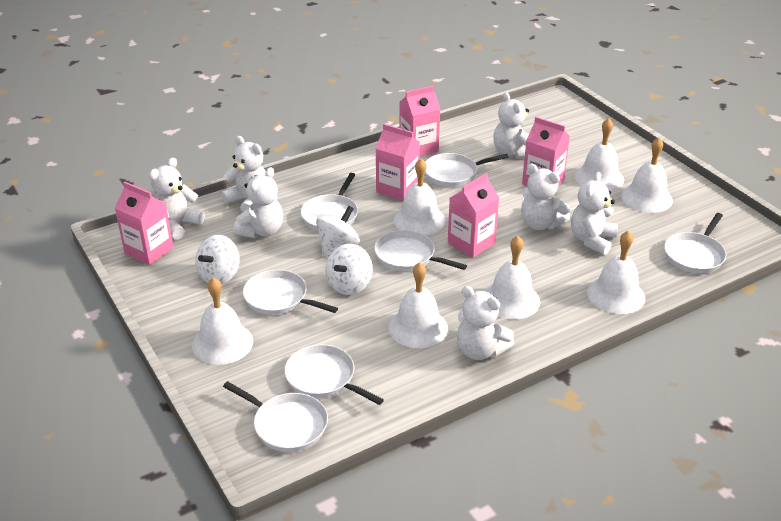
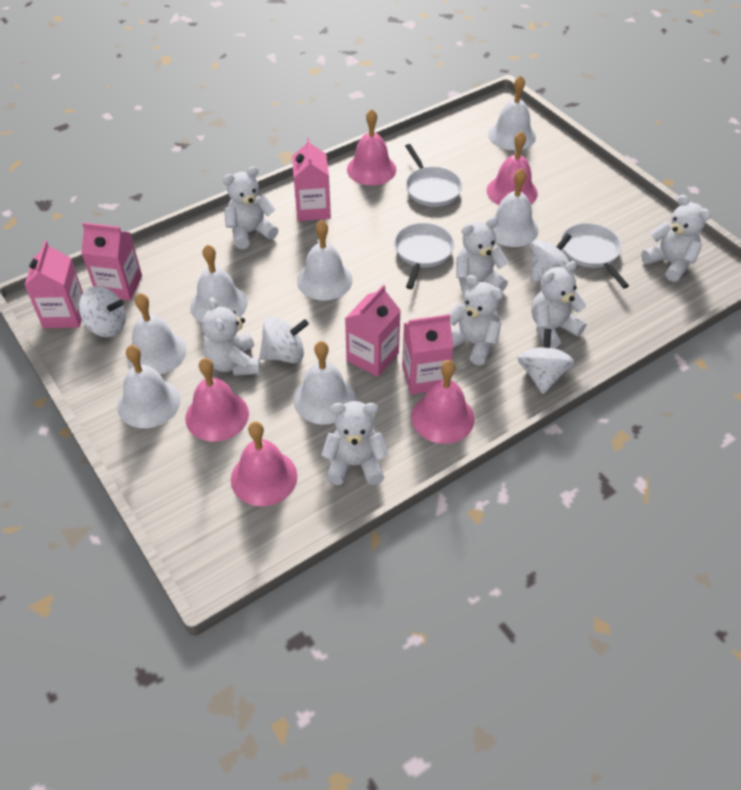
pink bell: 0 -> 5
white pan: 7 -> 3
white spinning top: 3 -> 4

